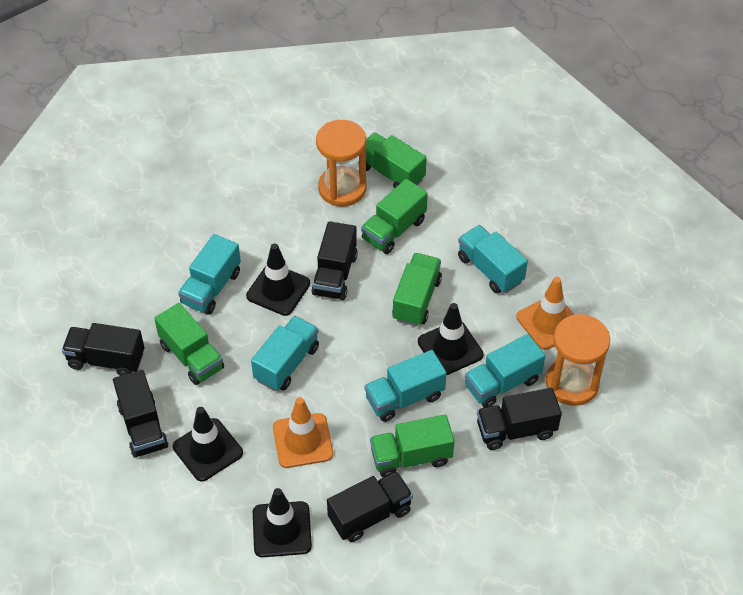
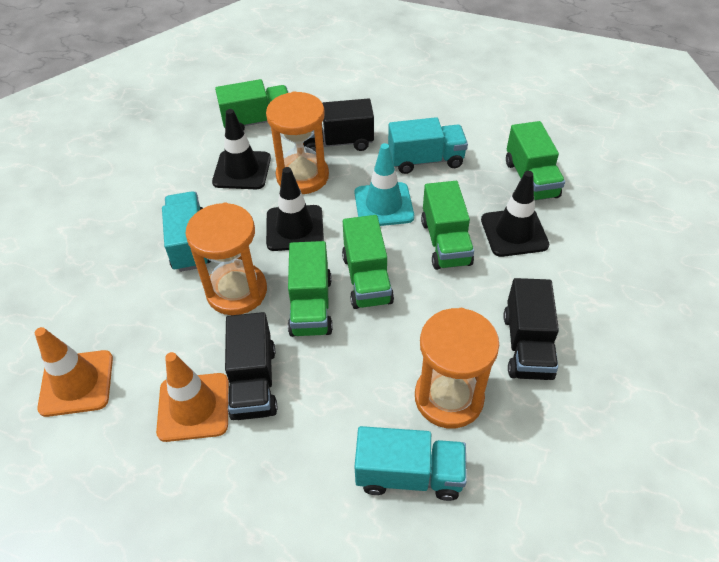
black traffic cone: 4 -> 3
black truck: 5 -> 3
orange hourglass: 2 -> 3
turquoise traffic cone: 0 -> 1
turquoise truck: 5 -> 3

